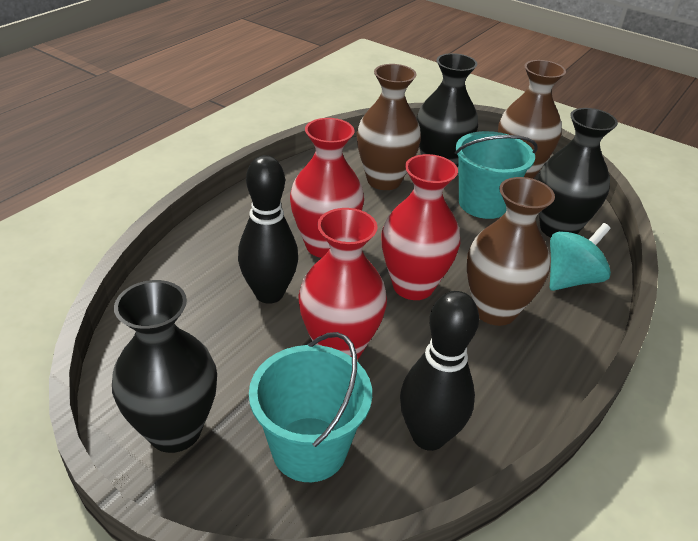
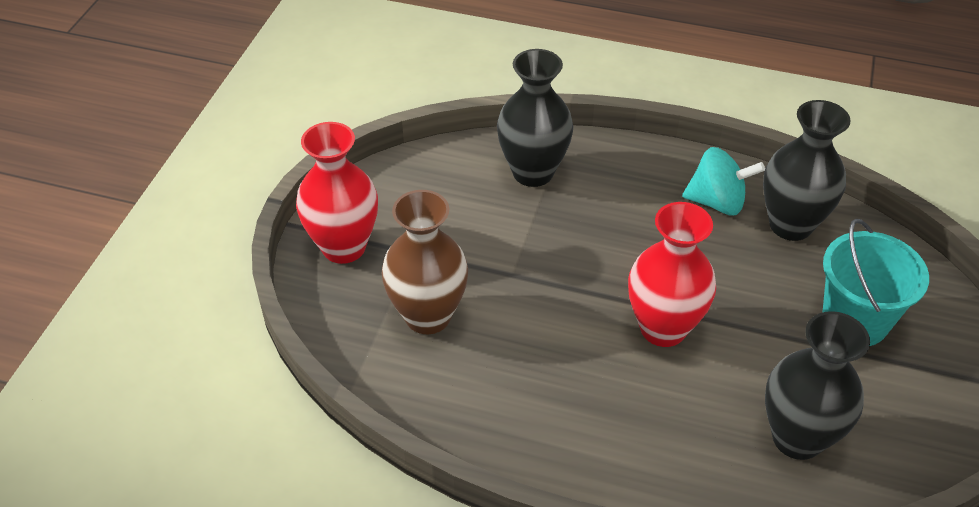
black bowling pin: 2 -> 0
brown vase: 3 -> 1
red vase: 3 -> 2
turquoise bucket: 2 -> 1

